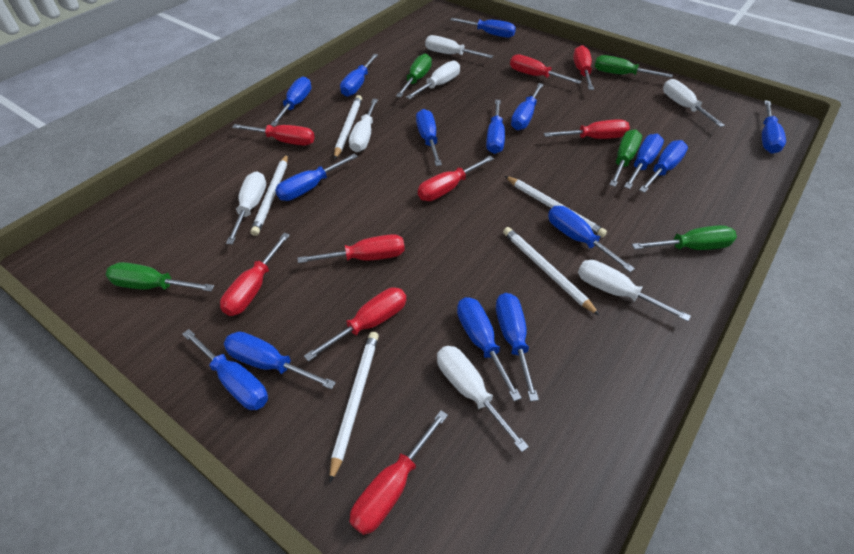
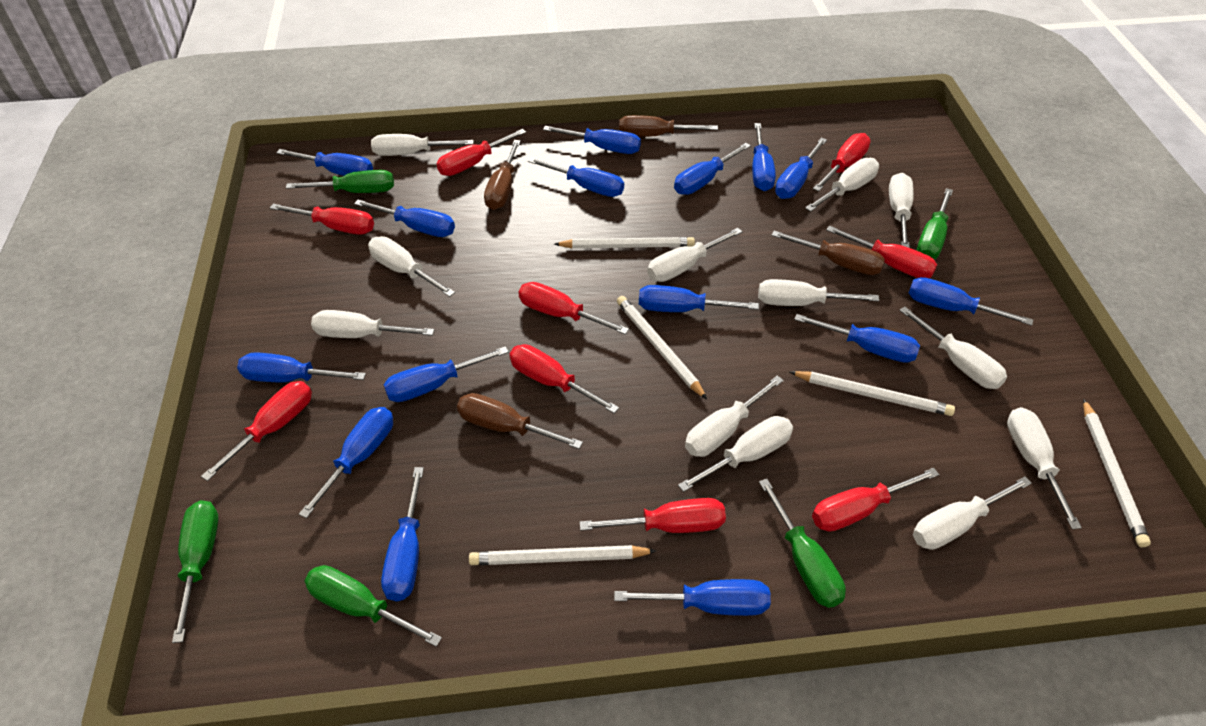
brown screwdriver: 0 -> 4
white screwdriver: 7 -> 12

